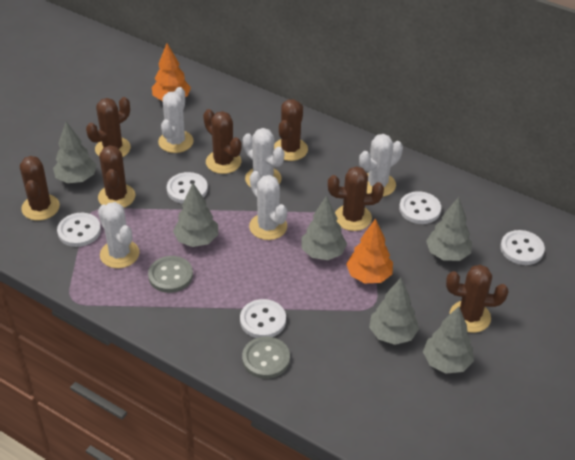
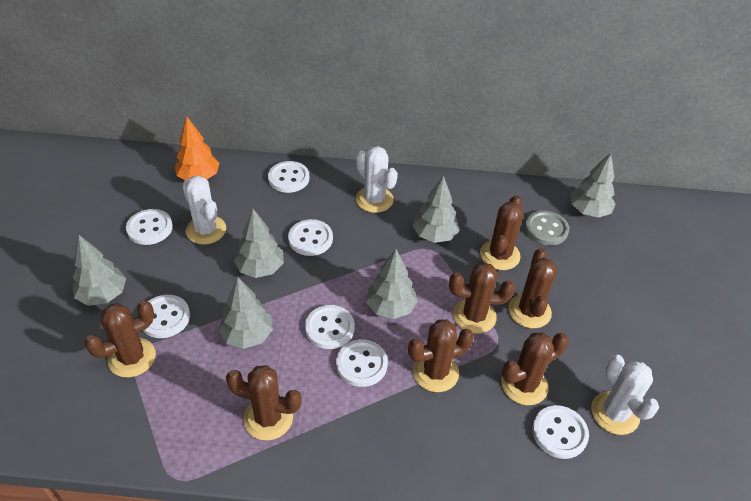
grey button: 2 -> 1
orange tree: 2 -> 1
white button: 5 -> 7
white cactus: 5 -> 3

